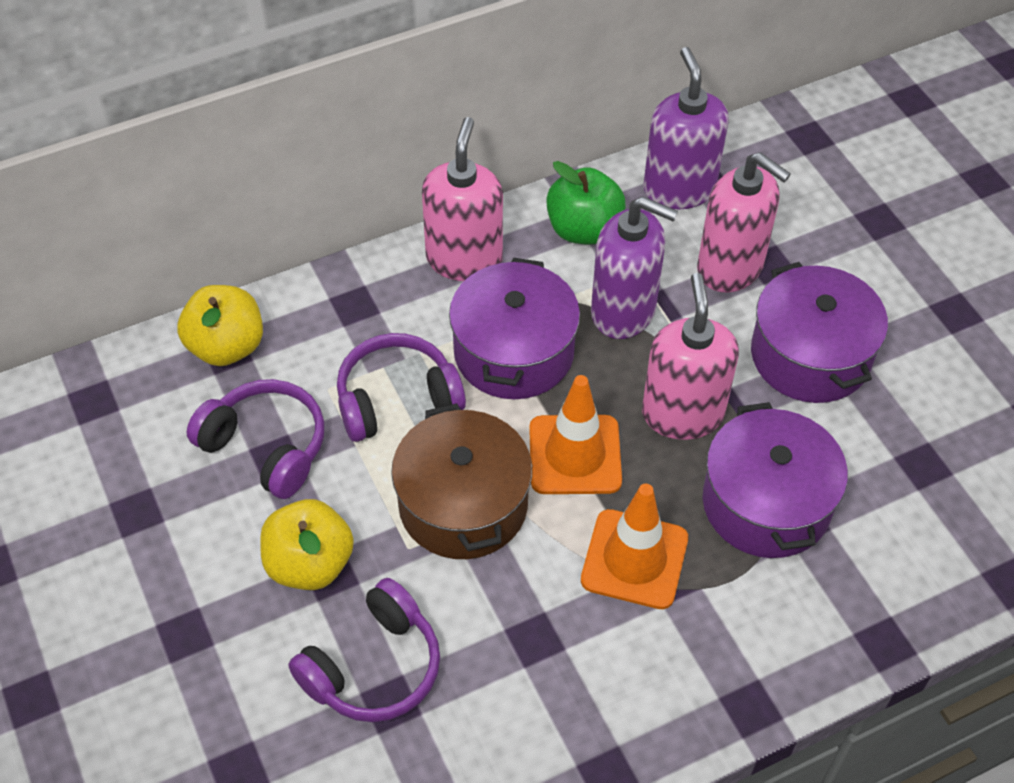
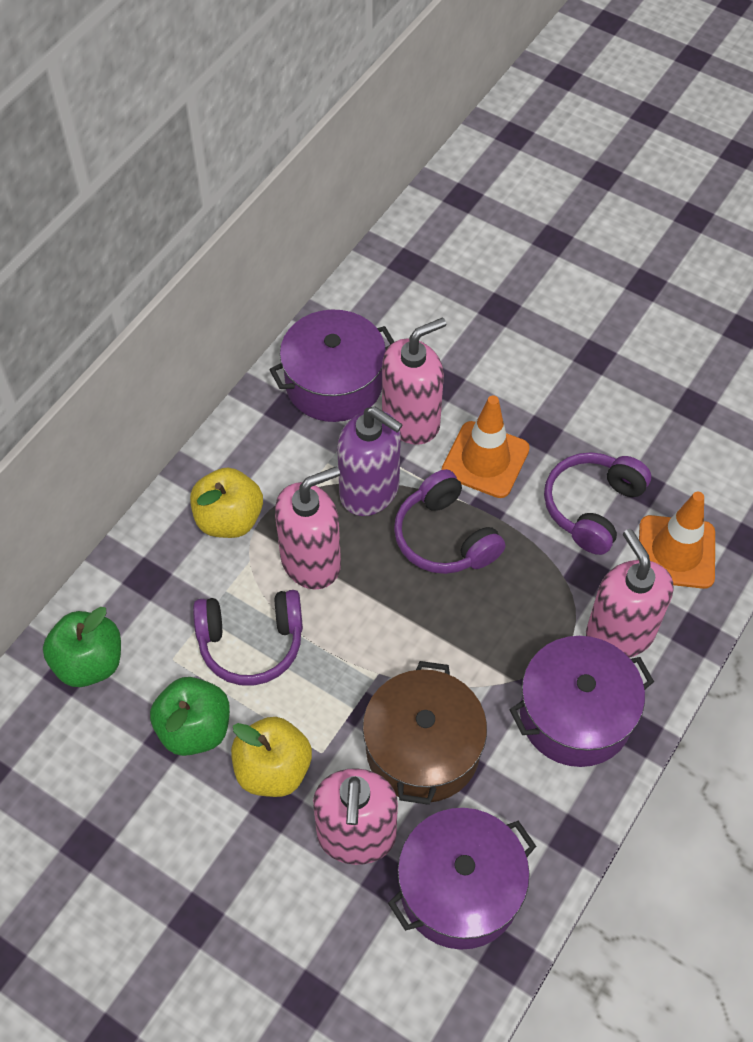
green apple: 1 -> 2
pink soap dispenser: 3 -> 4
purple soap dispenser: 2 -> 1

